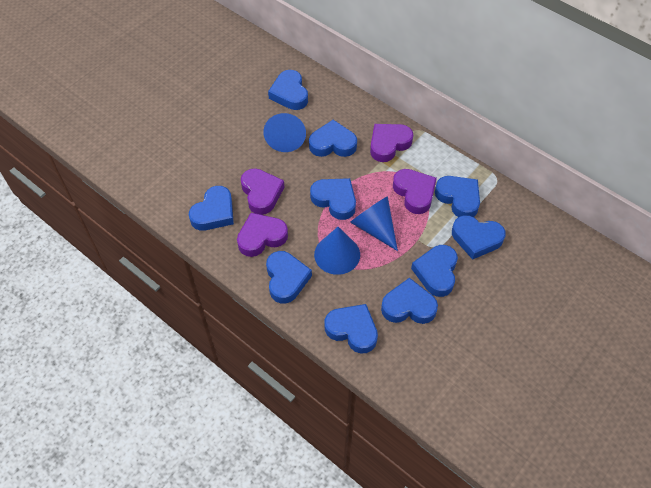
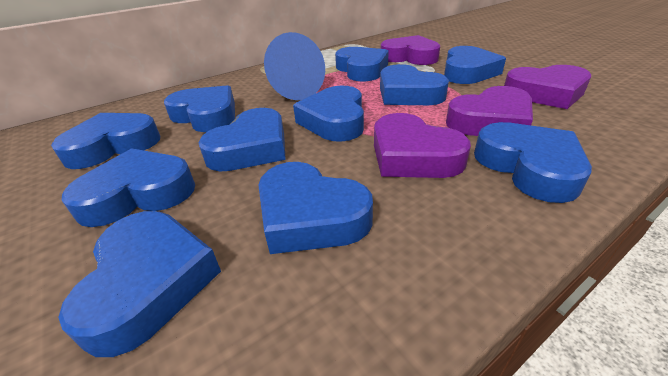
blue cone: 3 -> 1
blue heart: 10 -> 11

